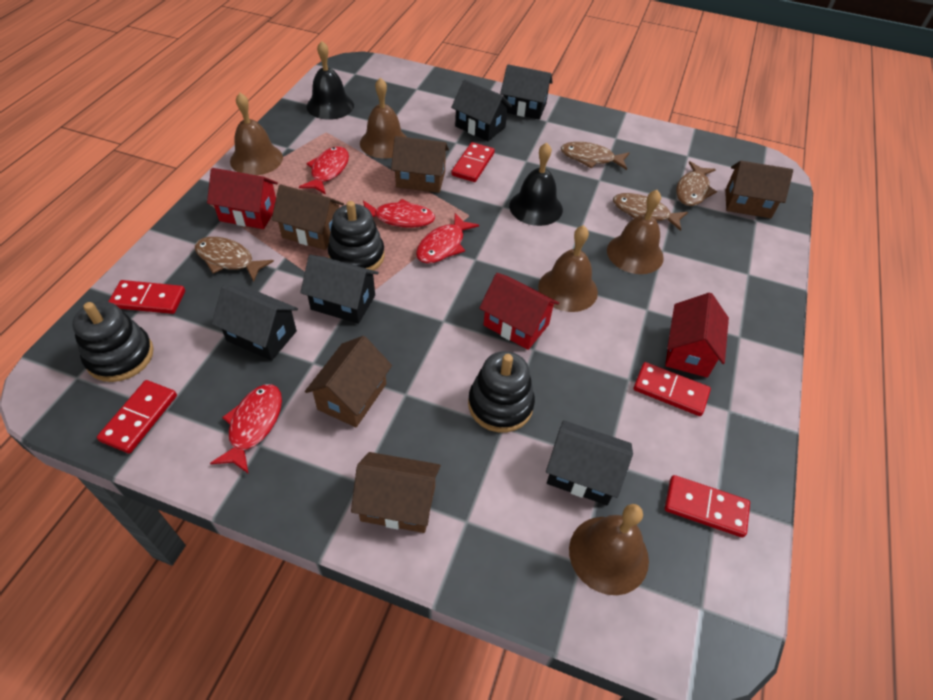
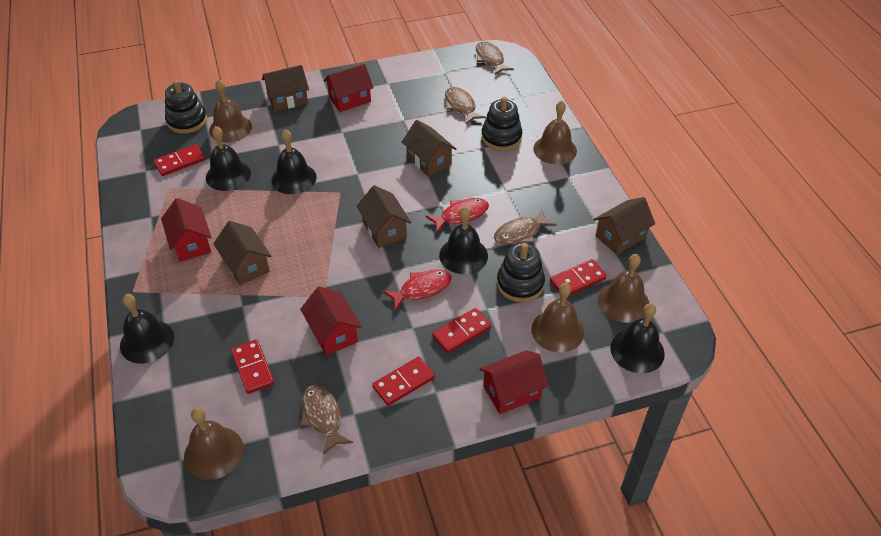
black bell: 2 -> 5
black house: 5 -> 0
red fish: 4 -> 2
red house: 3 -> 4

